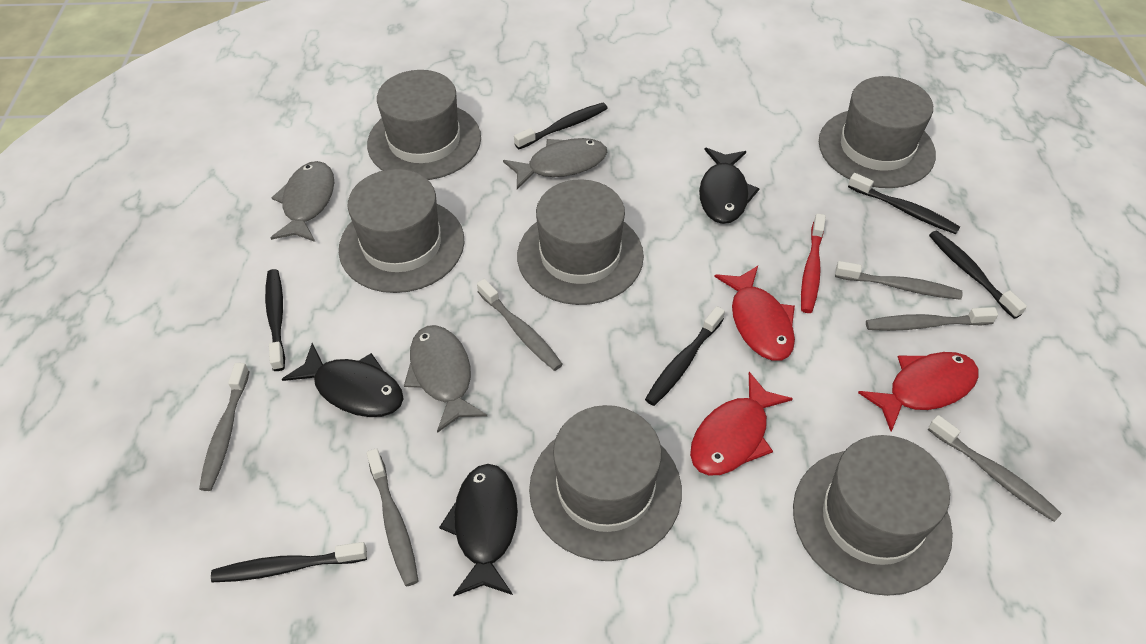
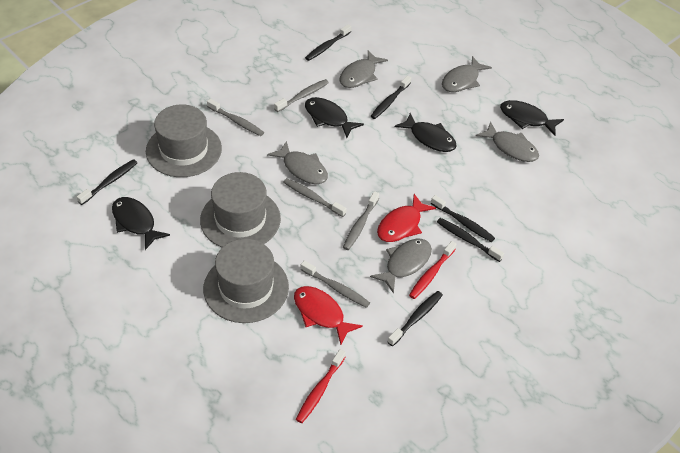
black fish: 3 -> 4
grey fish: 3 -> 5
grey hat: 6 -> 3
grey toothbrush: 6 -> 5
red fish: 3 -> 2
red toothbrush: 1 -> 2

